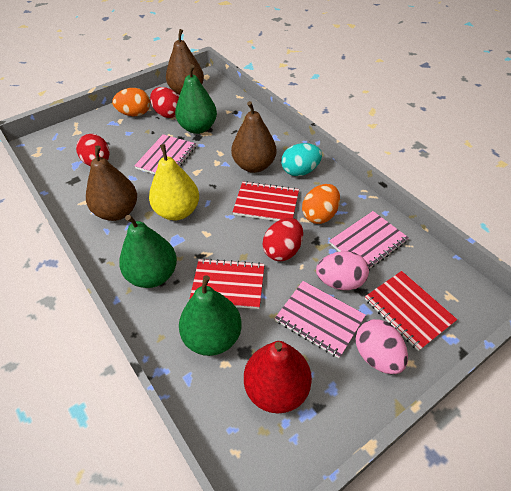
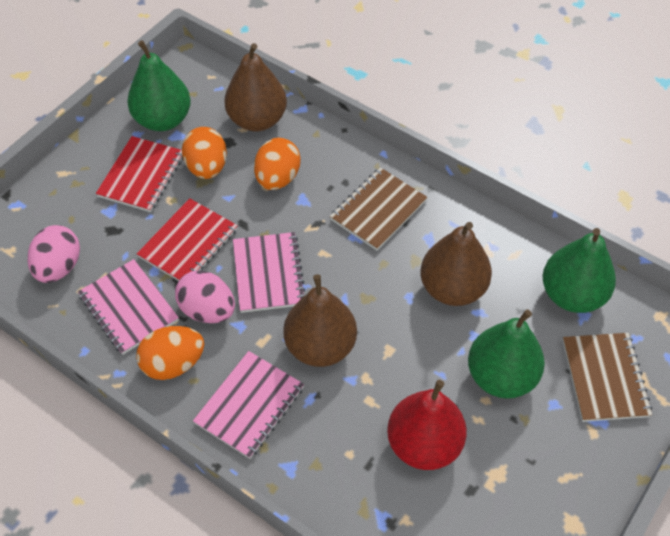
brown notebook: 0 -> 2
orange egg: 2 -> 3
red egg: 3 -> 0
red notebook: 3 -> 2
turquoise egg: 1 -> 0
yellow pear: 1 -> 0

